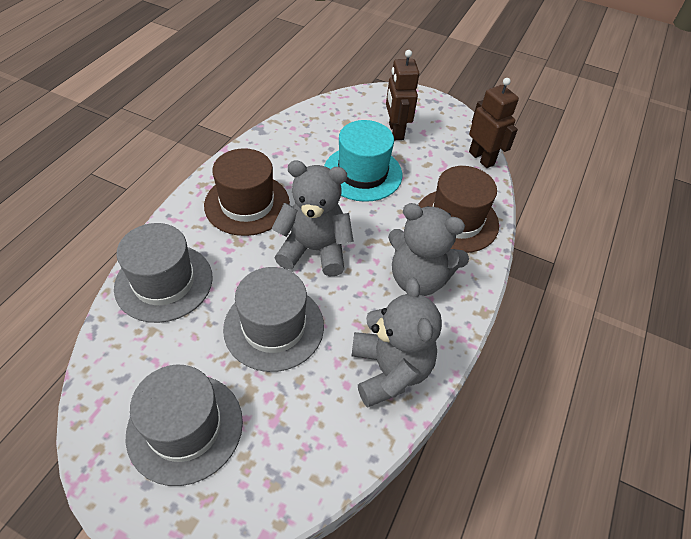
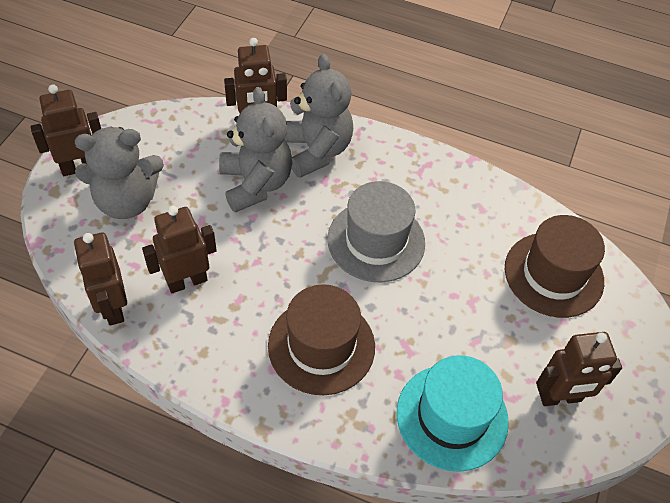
brown robot: 2 -> 5
grey hat: 3 -> 1

